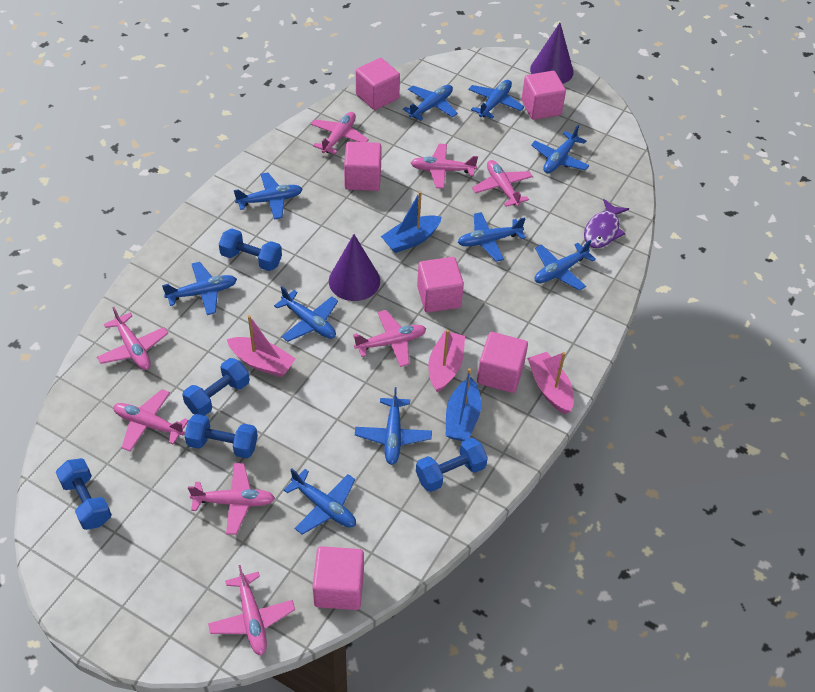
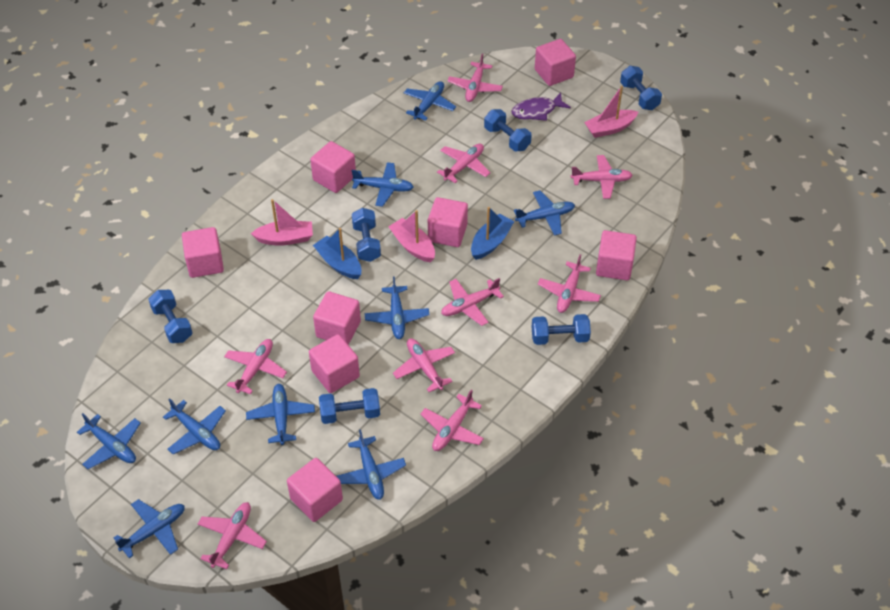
blue dumbbell: 5 -> 6
blue plane: 10 -> 9
pink cube: 6 -> 8
pink plane: 8 -> 9
purple cone: 2 -> 0

